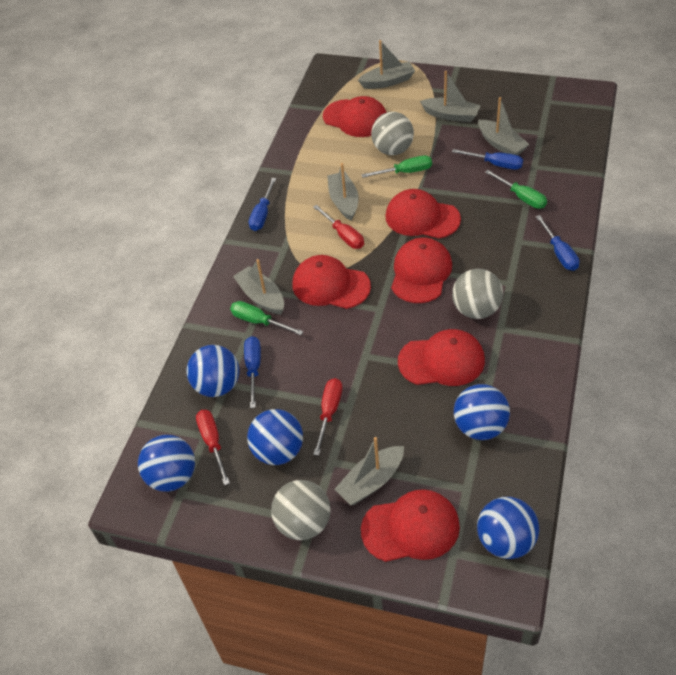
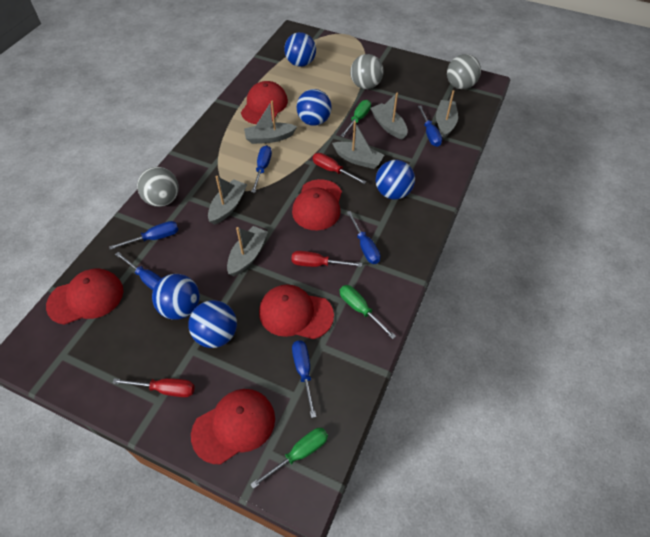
blue screwdriver: 4 -> 6
red cap: 6 -> 5

